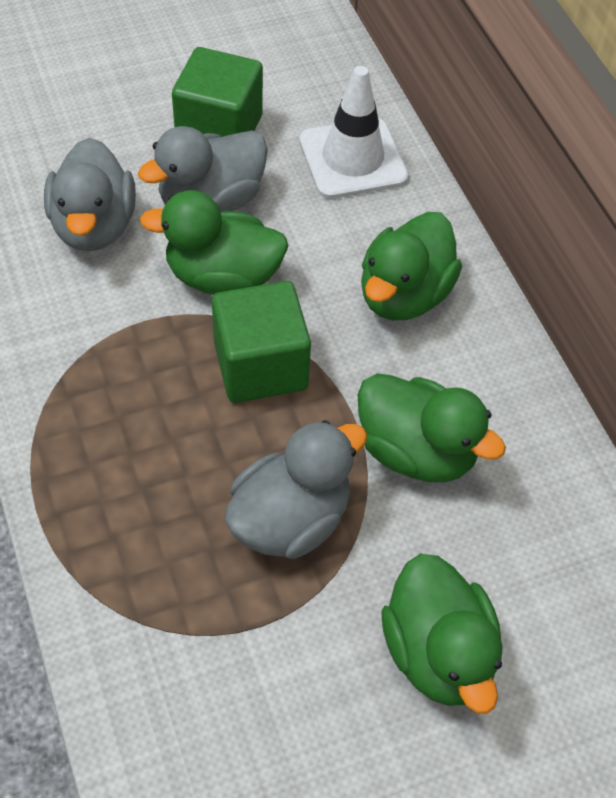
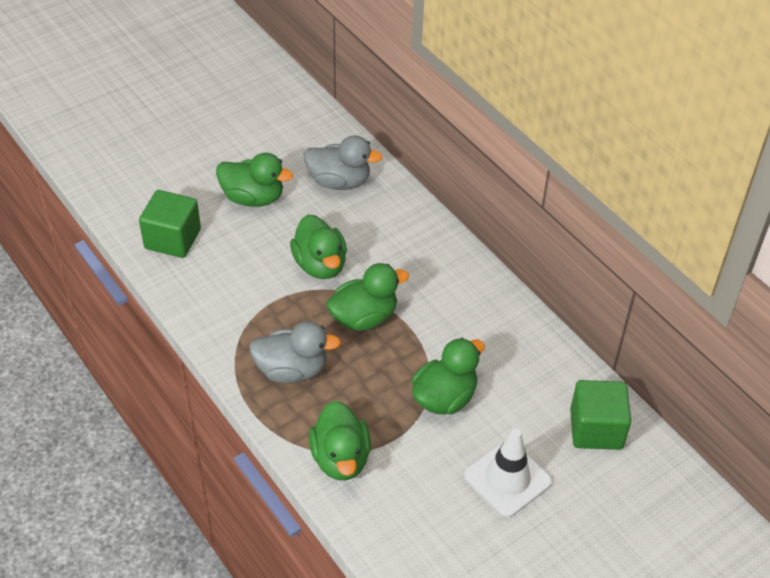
green duck: 4 -> 5
grey duck: 3 -> 2

